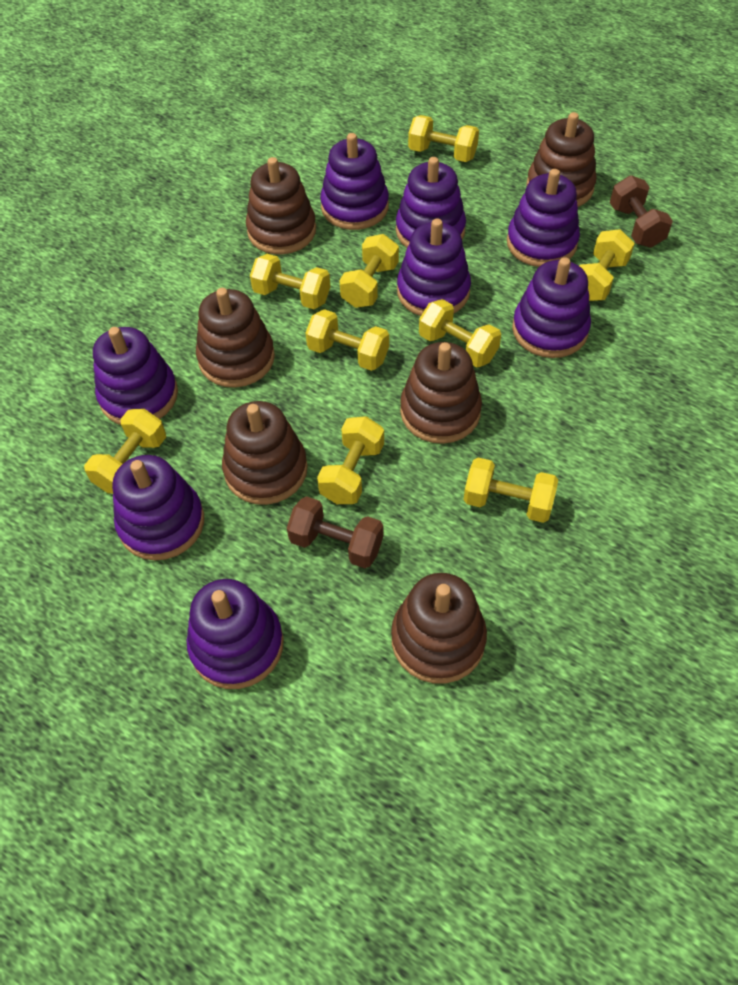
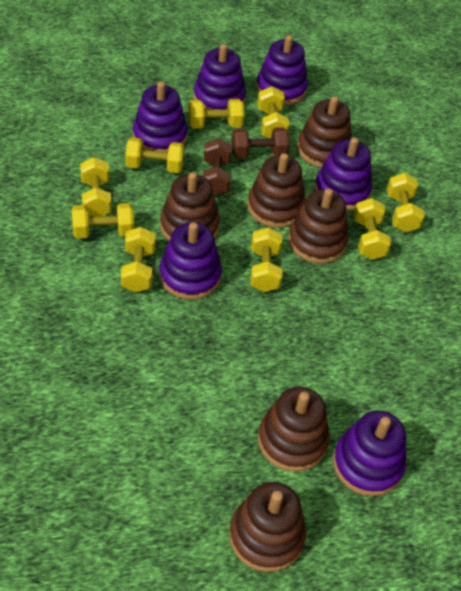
purple stacking toy: 8 -> 6

